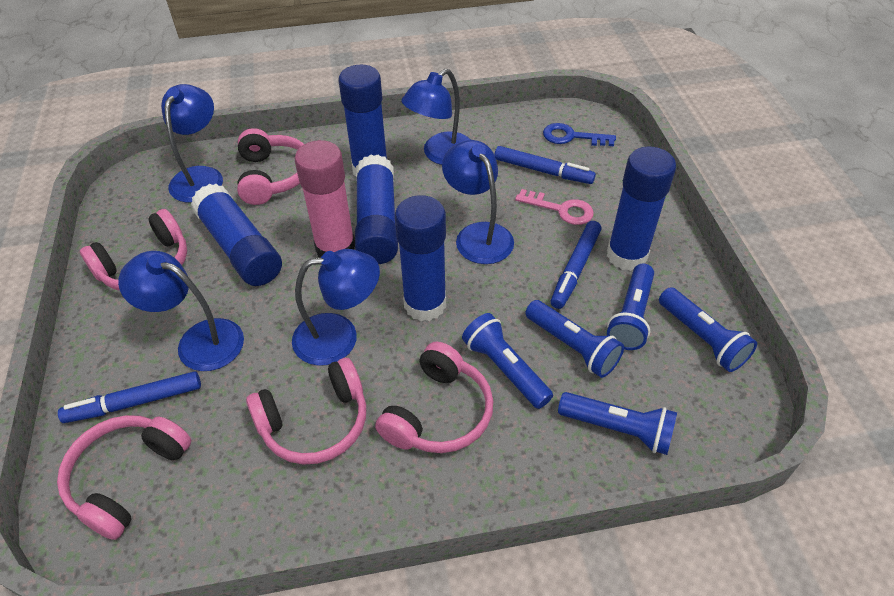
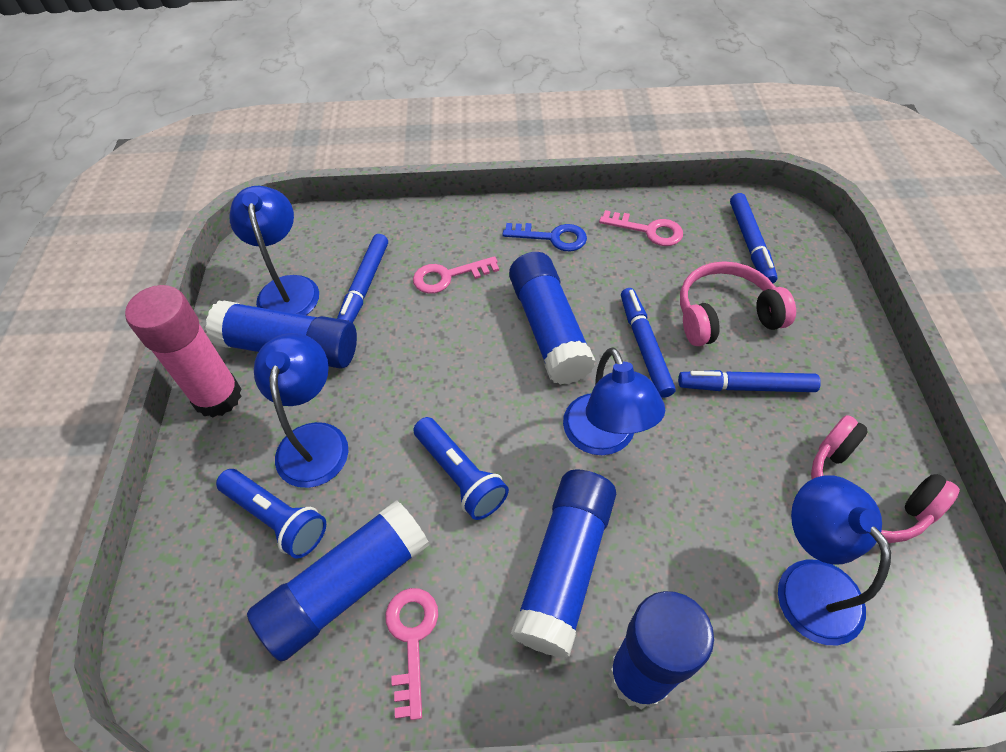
blue flashlight: 5 -> 2
blue lamp: 5 -> 4
blue marker: 3 -> 4
pink headphones: 5 -> 2
pink key: 1 -> 3

